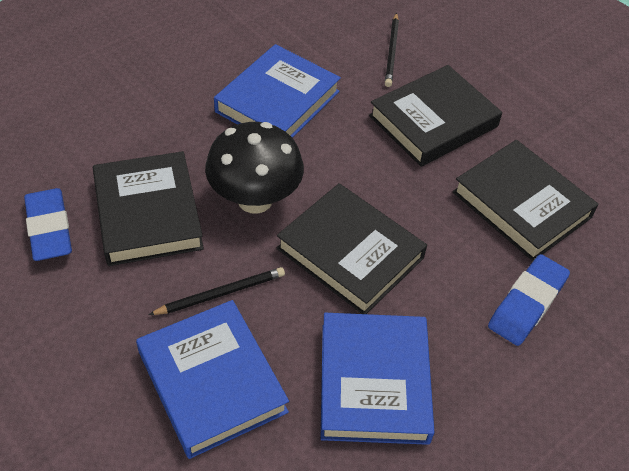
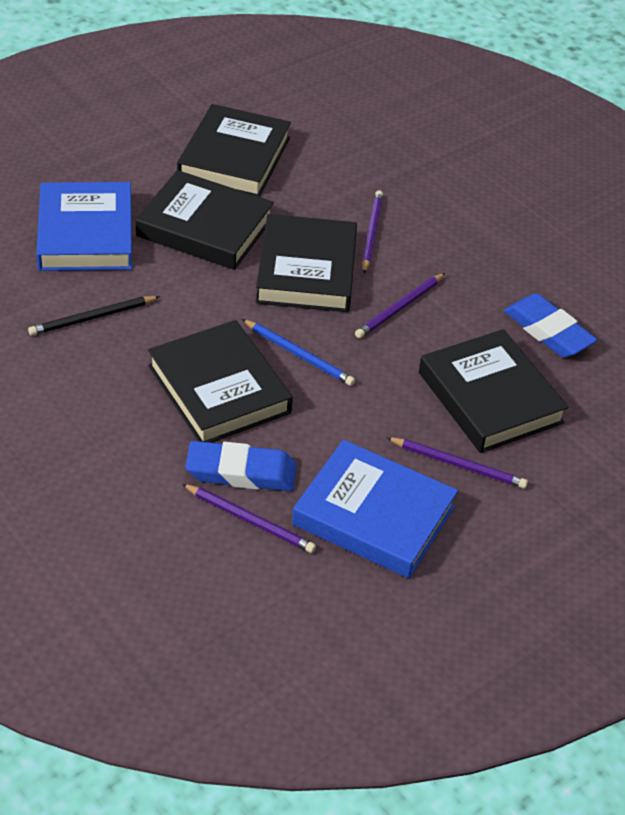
black book: 4 -> 5
black mushroom: 1 -> 0
black pencil: 2 -> 1
blue book: 3 -> 2
blue pencil: 0 -> 1
purple pencil: 0 -> 4

